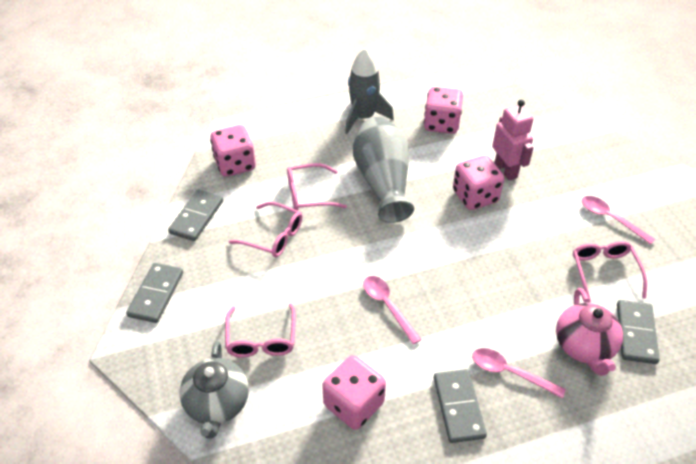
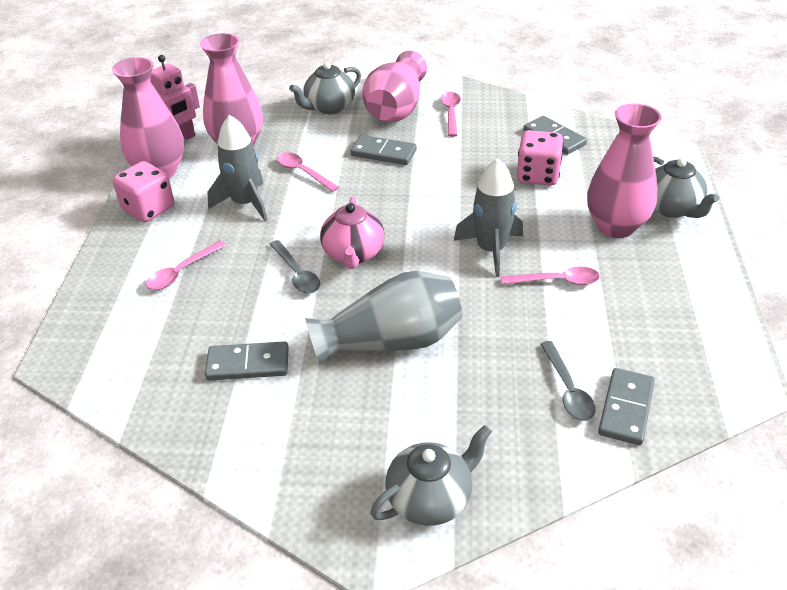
grey rocket: 1 -> 2
grey spoon: 0 -> 2
grey teapot: 1 -> 3
pink dice: 4 -> 2
pink glasses: 4 -> 0
pink spoon: 3 -> 4
pink vase: 0 -> 4

